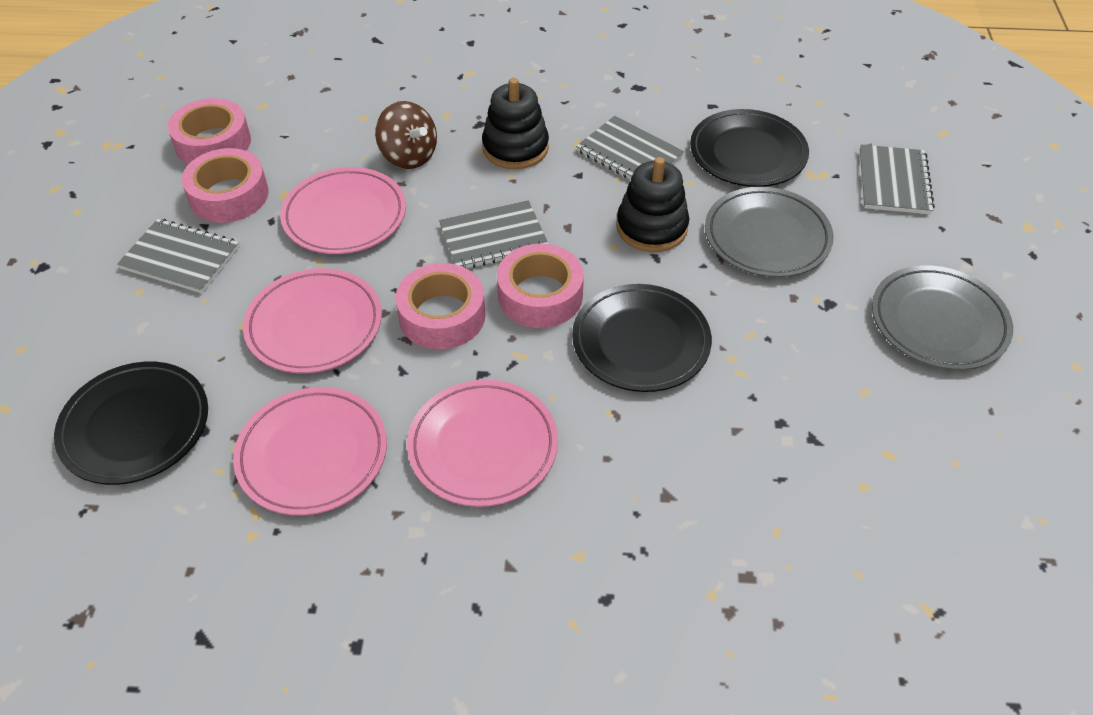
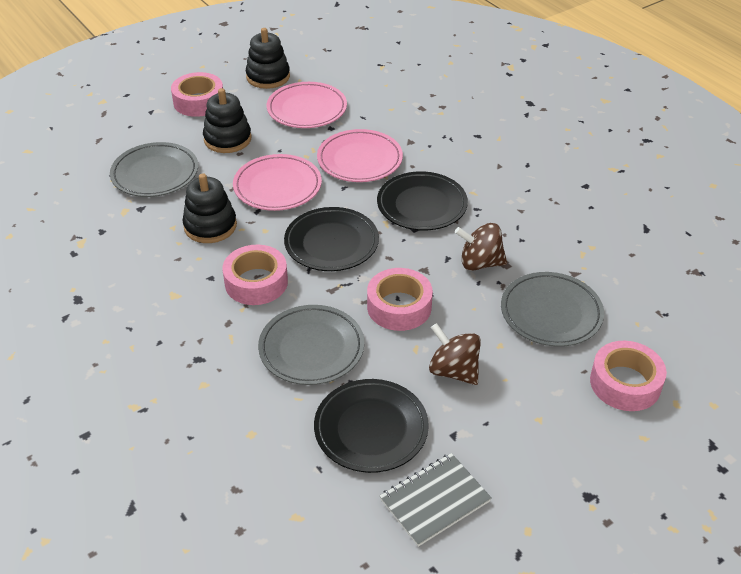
black stacking toy: 2 -> 3
brown spinning top: 1 -> 2
grey notebook: 4 -> 1
grey plate: 2 -> 3
pink plate: 4 -> 3

